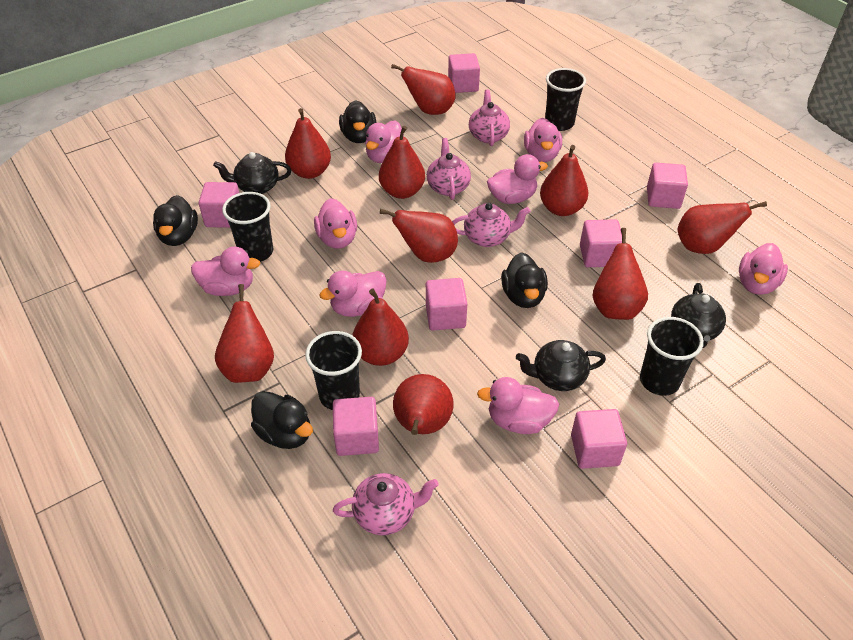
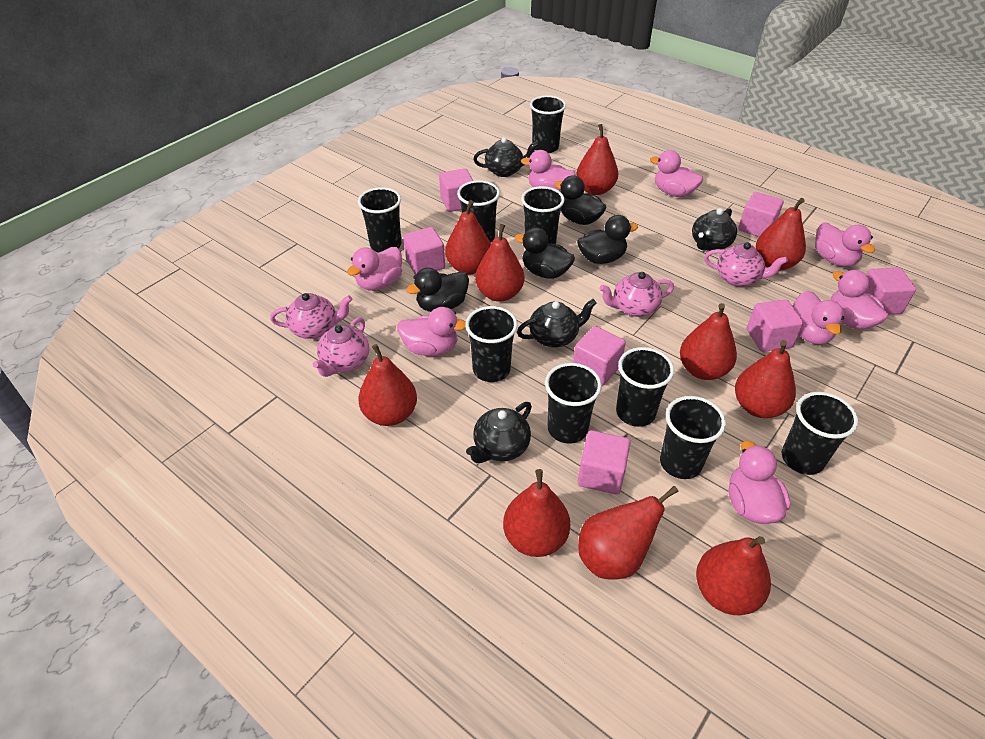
black cup: 4 -> 9
black teapot: 3 -> 4

